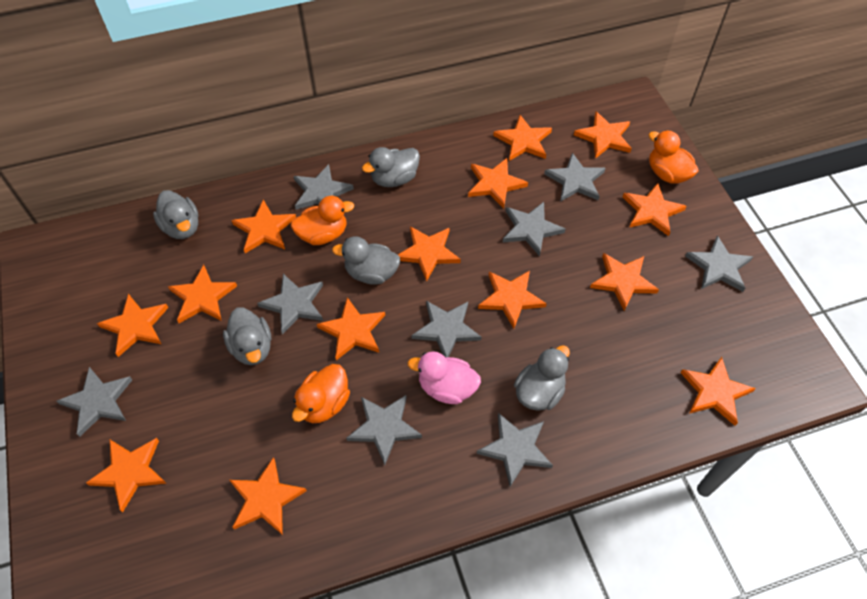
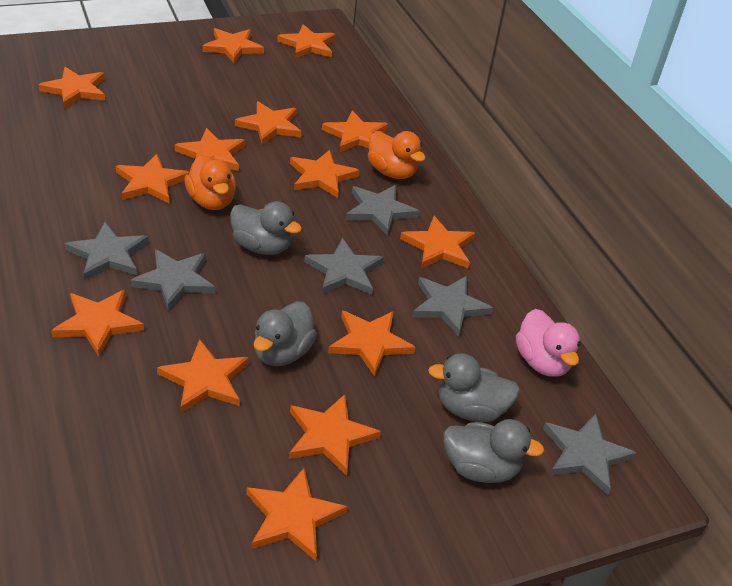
grey duck: 5 -> 4
grey star: 9 -> 6
orange duck: 3 -> 2

